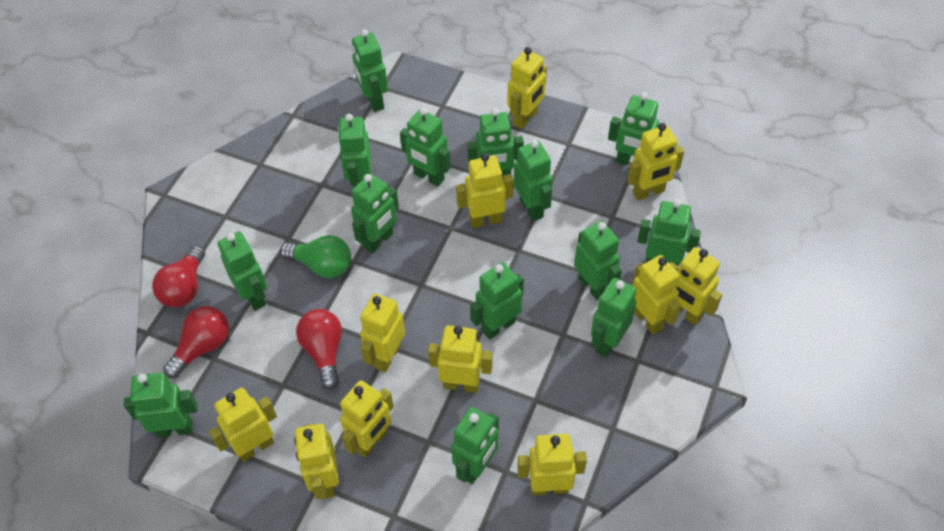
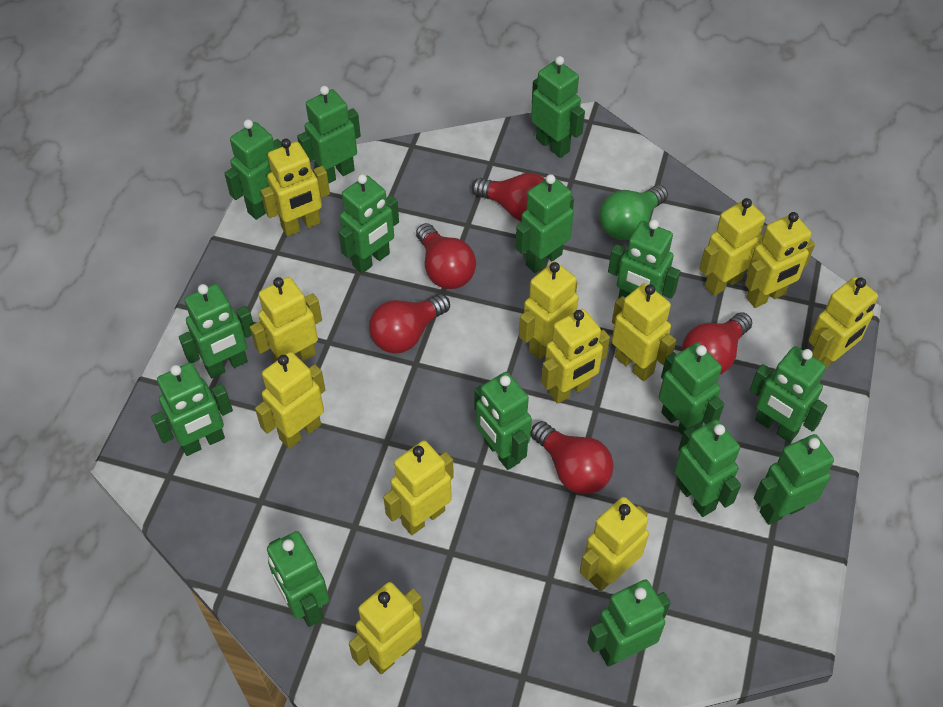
green robot: 14 -> 15
red light bulb: 3 -> 5
yellow robot: 11 -> 12

